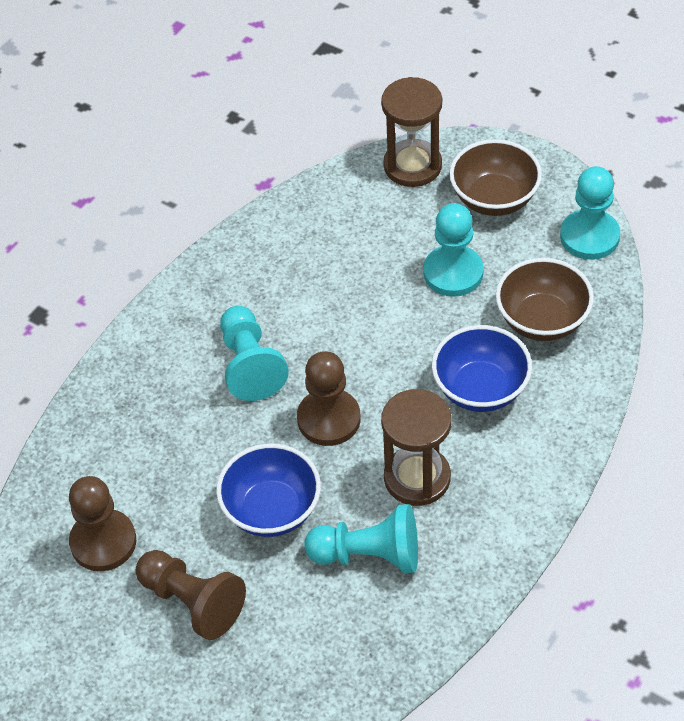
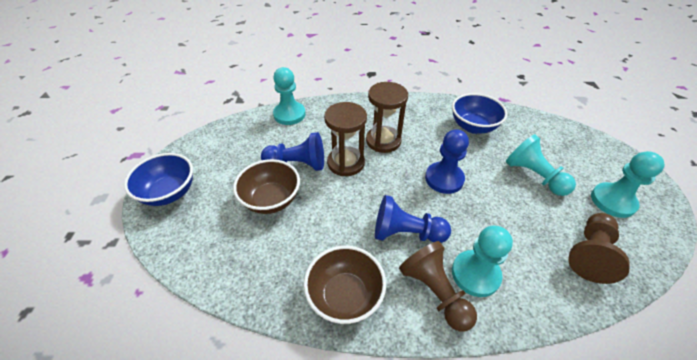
blue pawn: 0 -> 3
brown pawn: 3 -> 2

